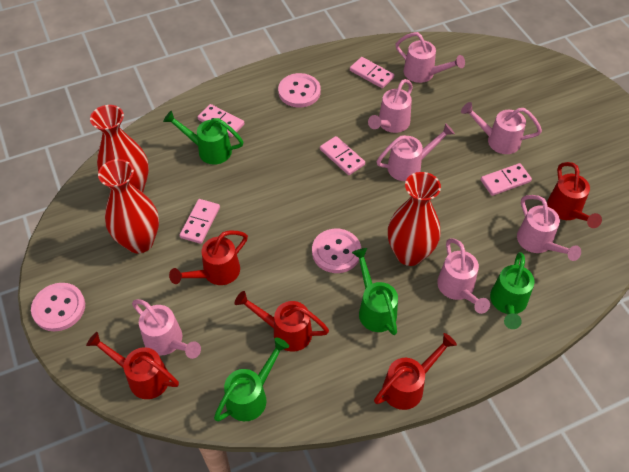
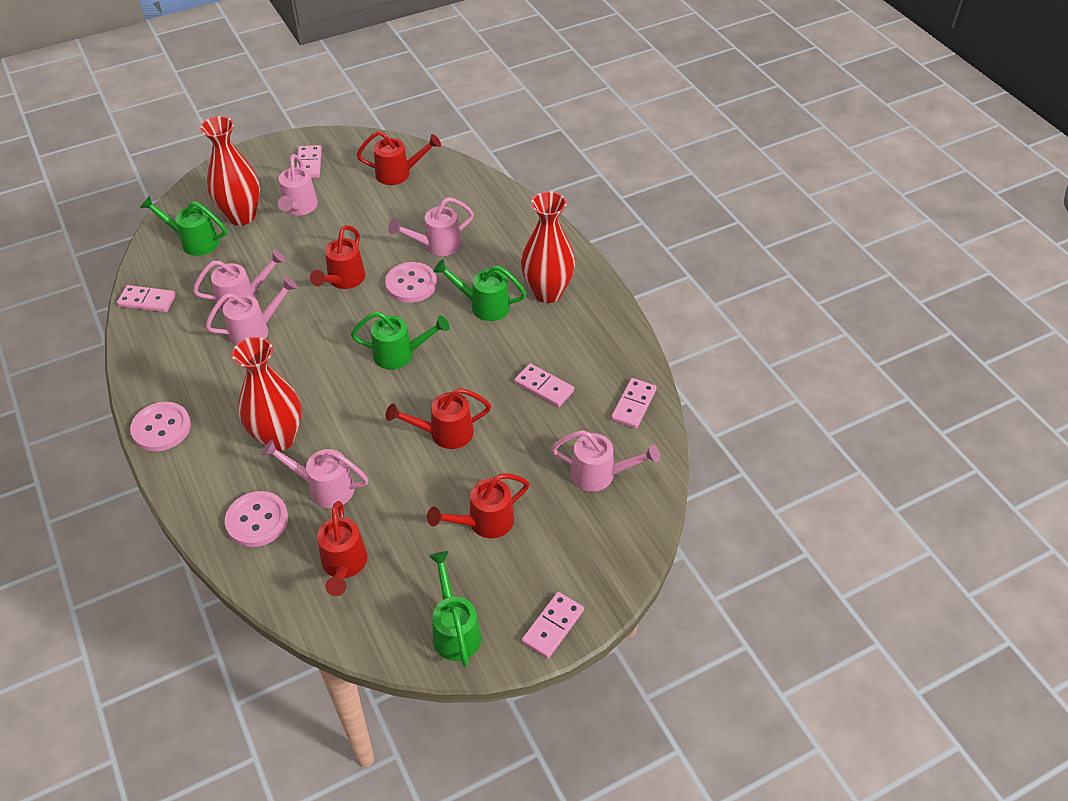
pink watering can: 7 -> 6

